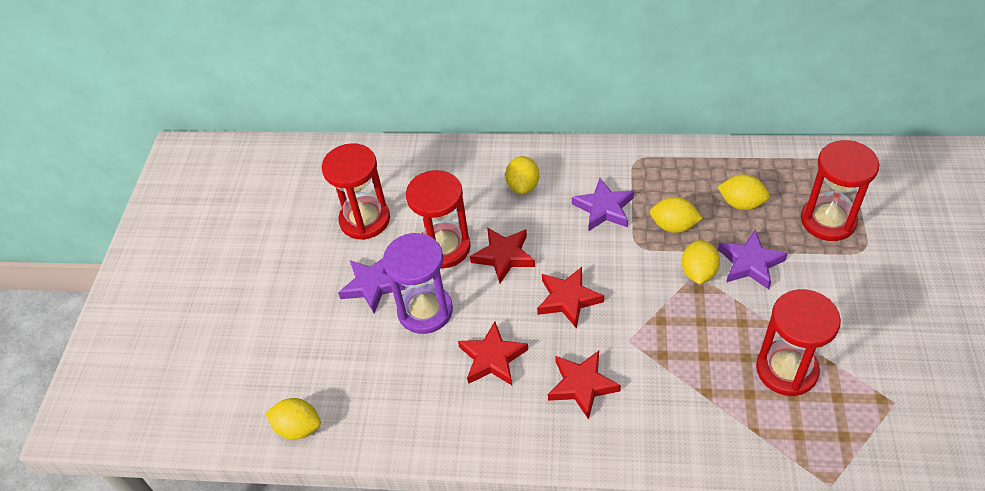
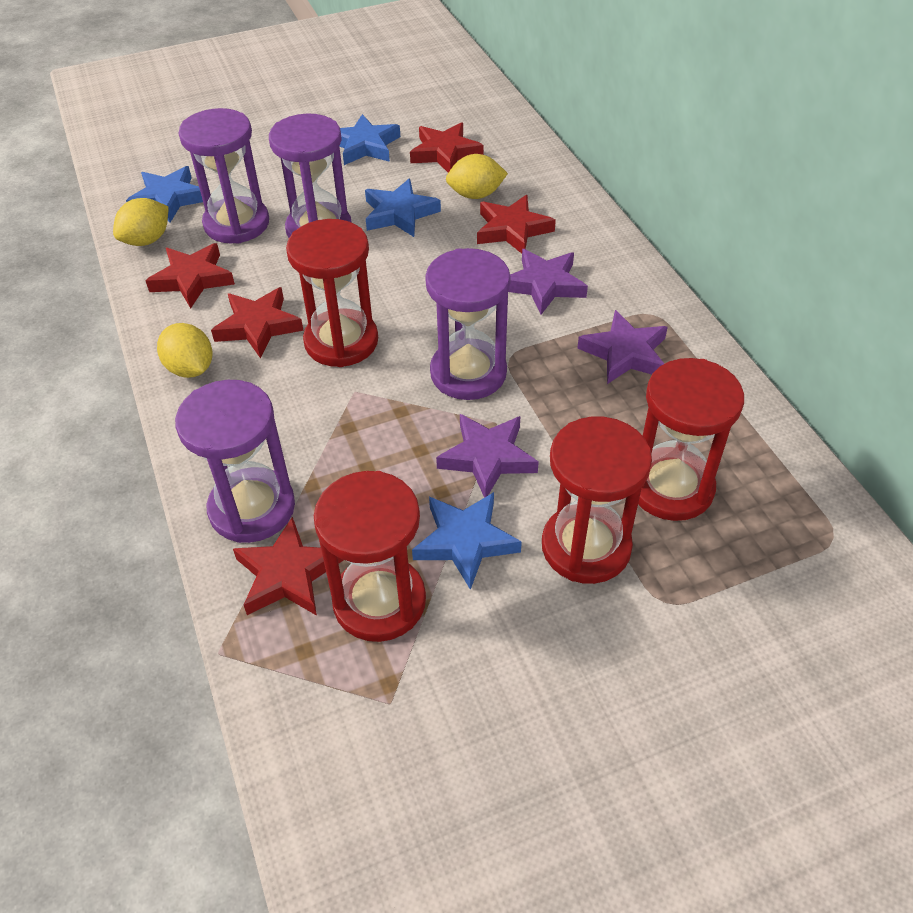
blue star: 0 -> 4
purple hourglass: 1 -> 4
red star: 4 -> 5
yellow lemon: 5 -> 3

